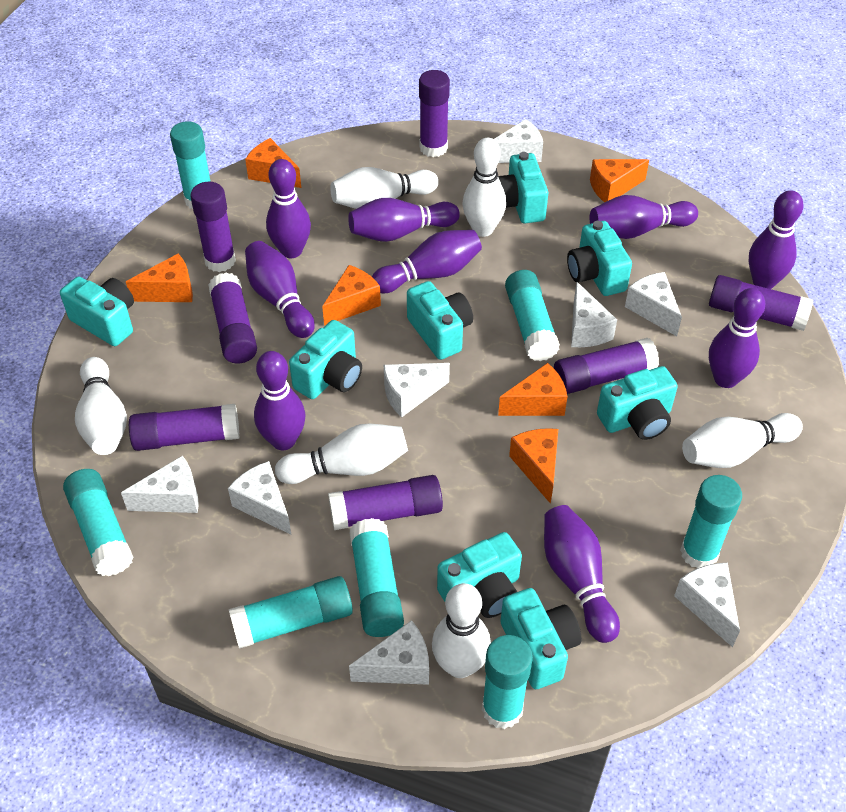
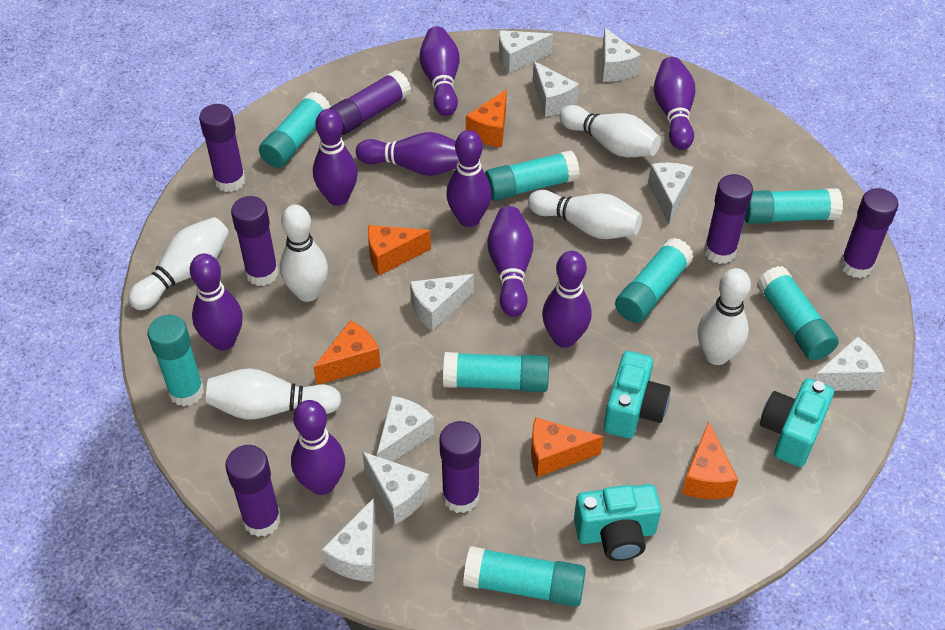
orange cheese: 6 -> 5
turquoise camera: 8 -> 3
turquoise glue stick: 7 -> 8
white cheese: 8 -> 9

